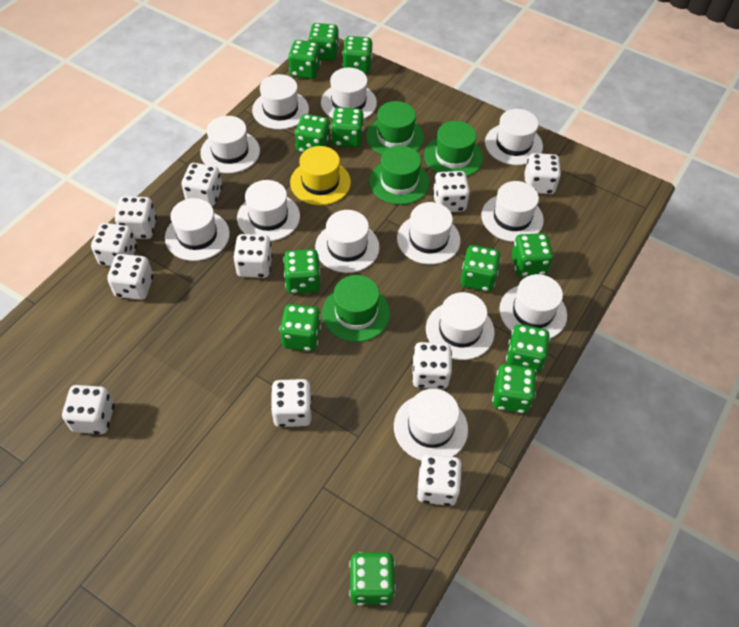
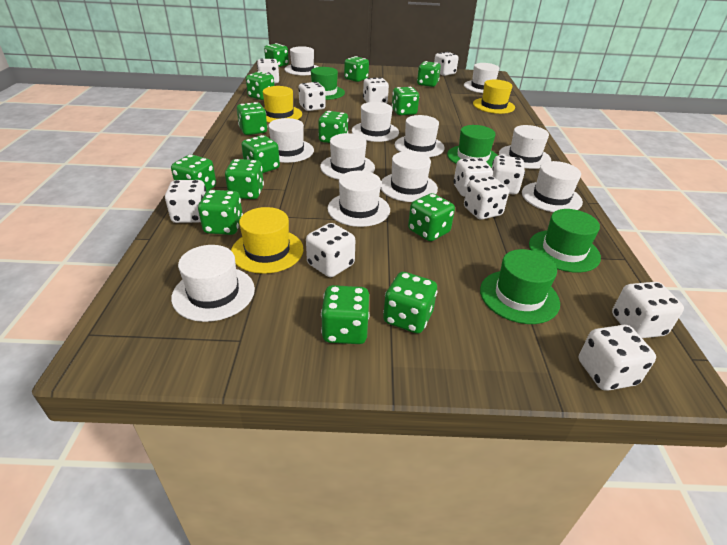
green dice: 12 -> 14
white hat: 12 -> 11
yellow hat: 1 -> 3

